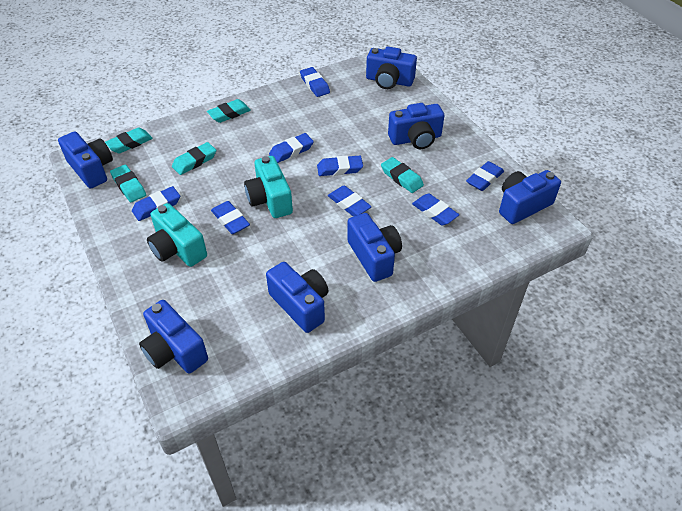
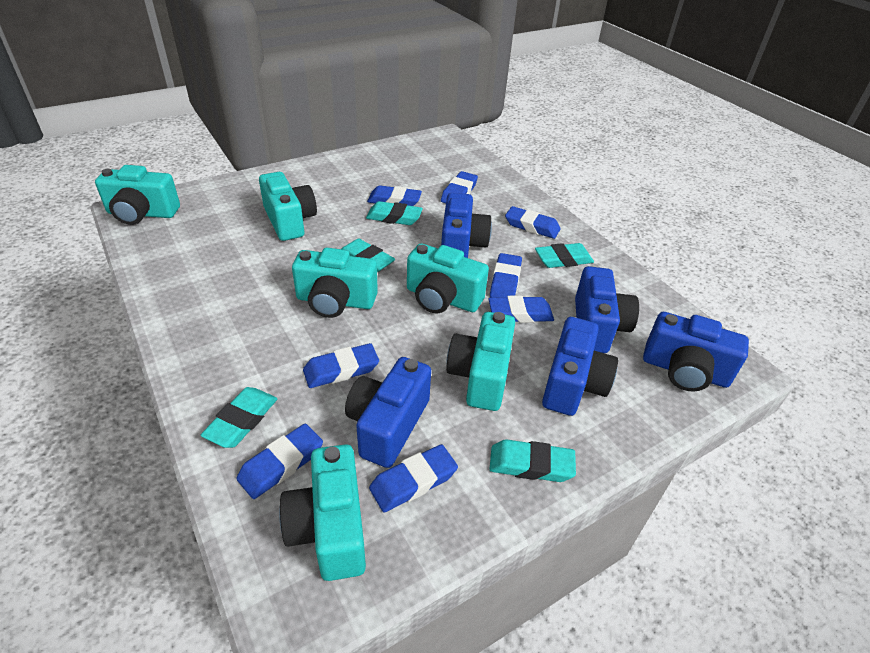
blue camera: 7 -> 5
turquoise camera: 2 -> 6

